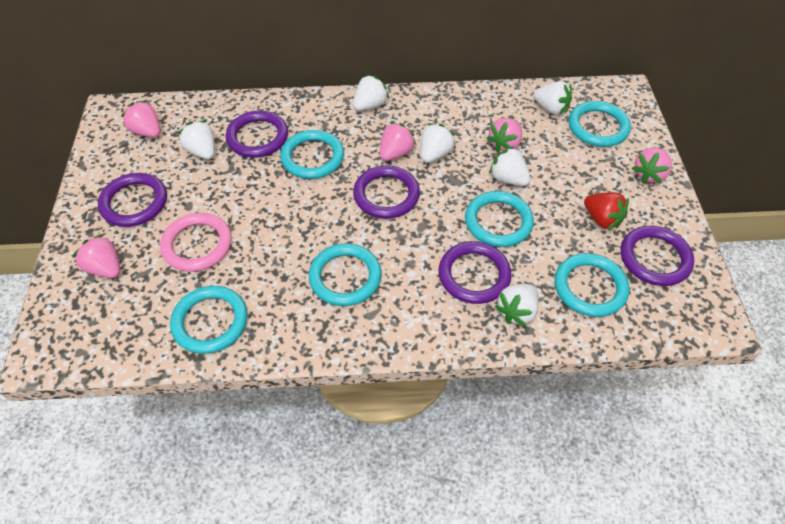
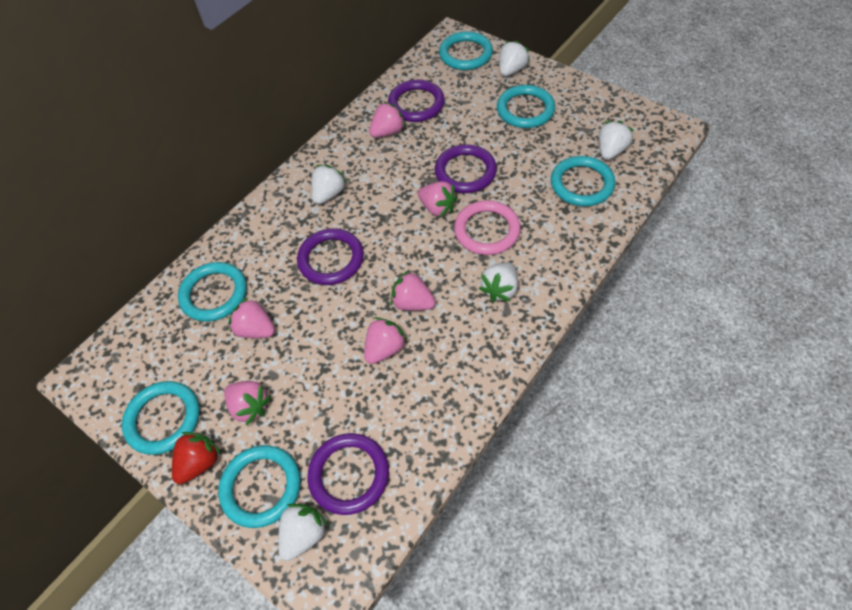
pink strawberry: 5 -> 6
purple ring: 5 -> 4
white strawberry: 6 -> 5

